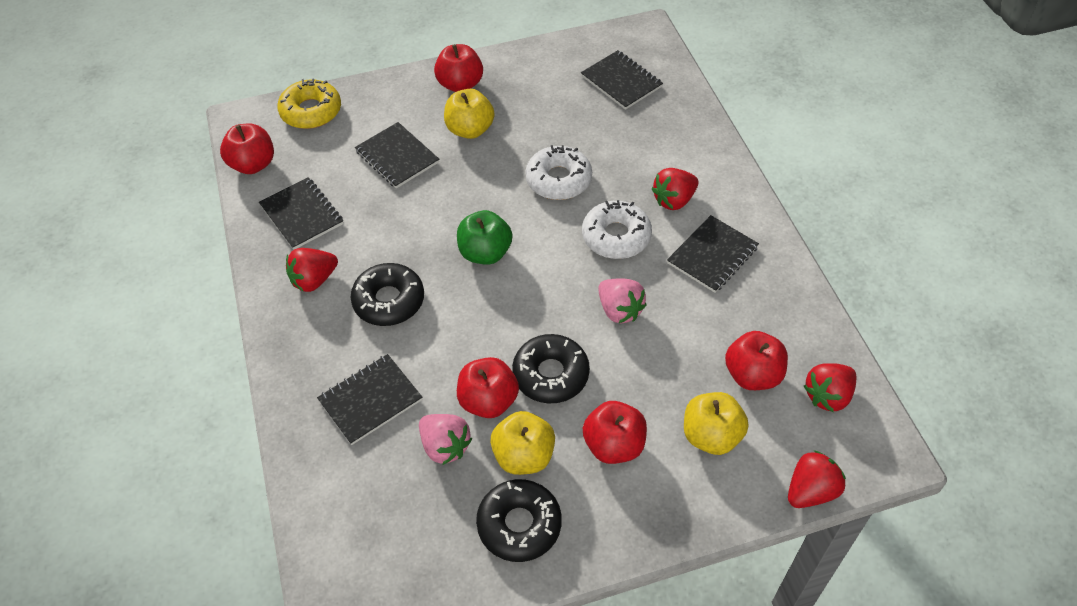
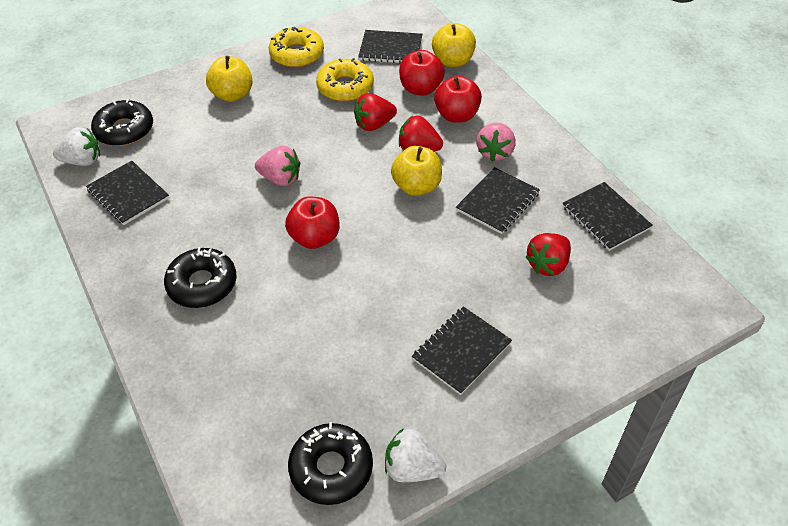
green apple: 1 -> 0
red apple: 5 -> 3
red strawberry: 4 -> 3
white donut: 2 -> 0
white strawberry: 0 -> 2
yellow donut: 1 -> 2

